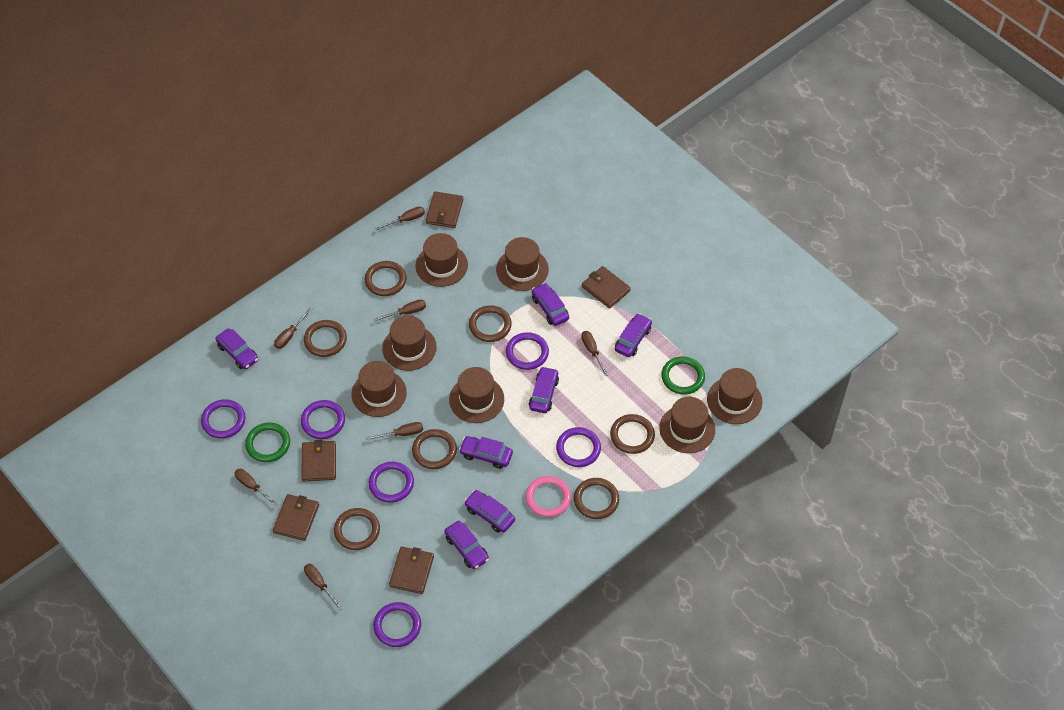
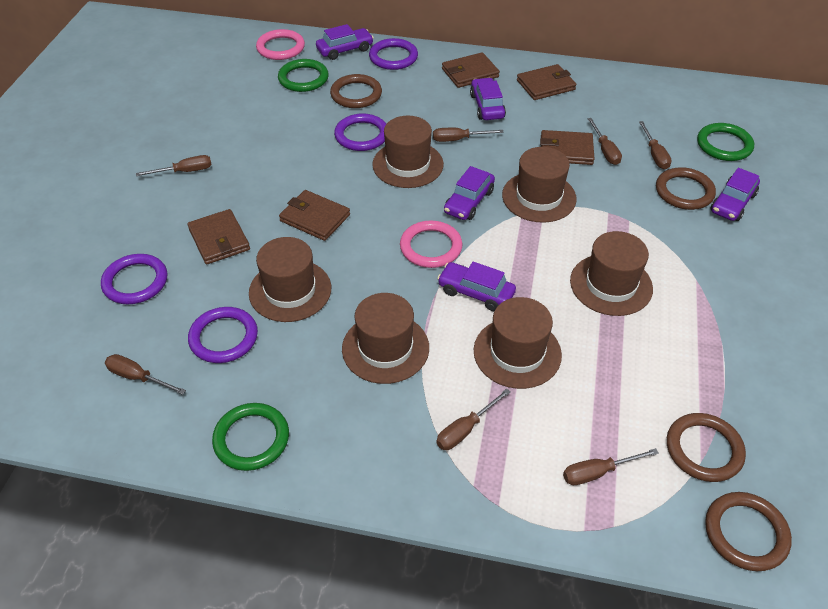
brown hat: 7 -> 6
brown ring: 7 -> 4
green ring: 2 -> 3
pink ring: 1 -> 2
purple car: 7 -> 5
purple ring: 6 -> 4

